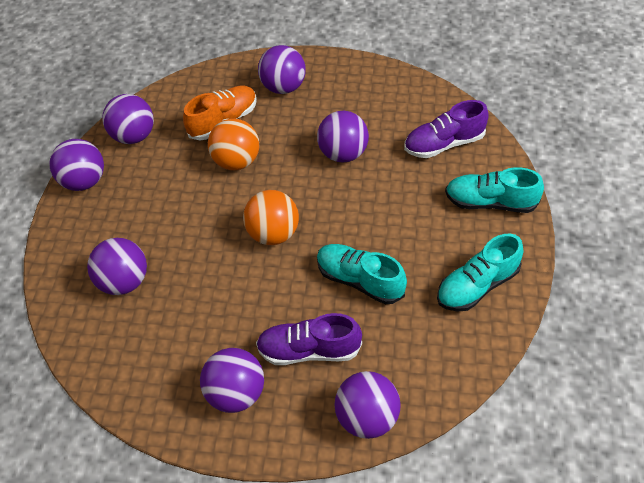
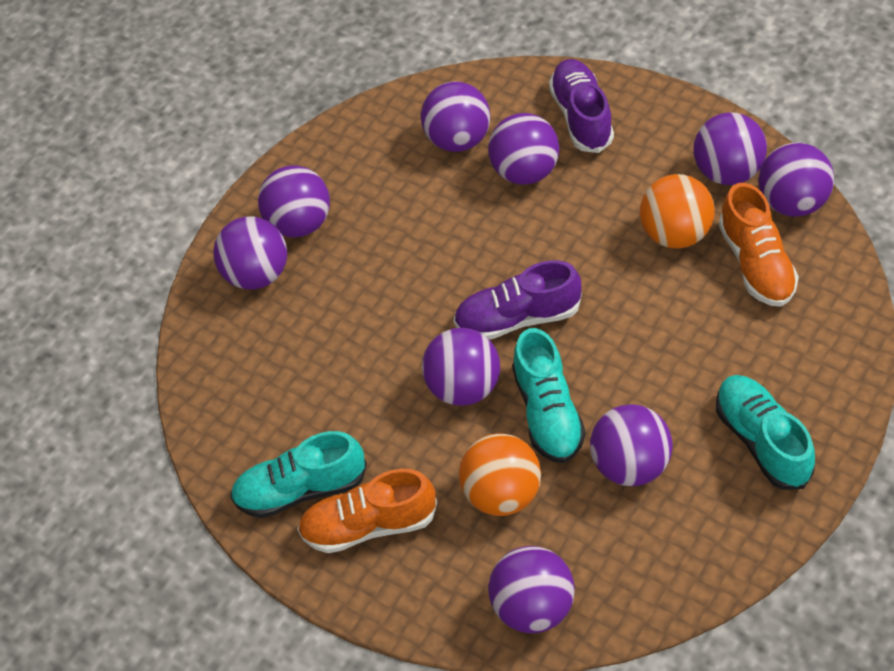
orange shoe: 1 -> 2
purple ball: 7 -> 9

